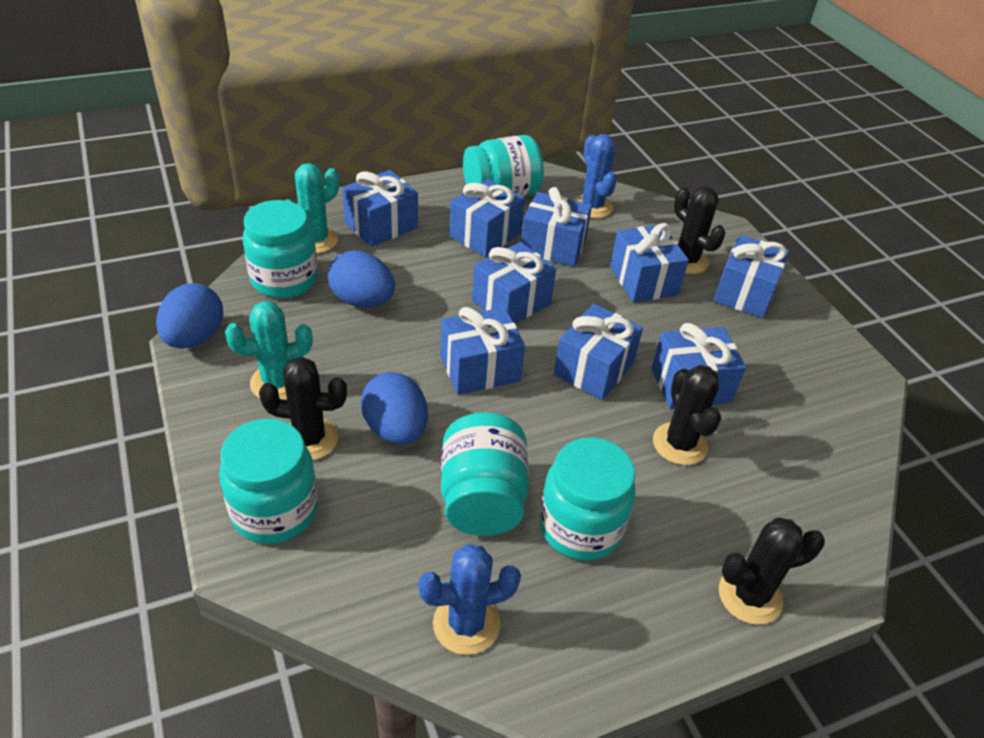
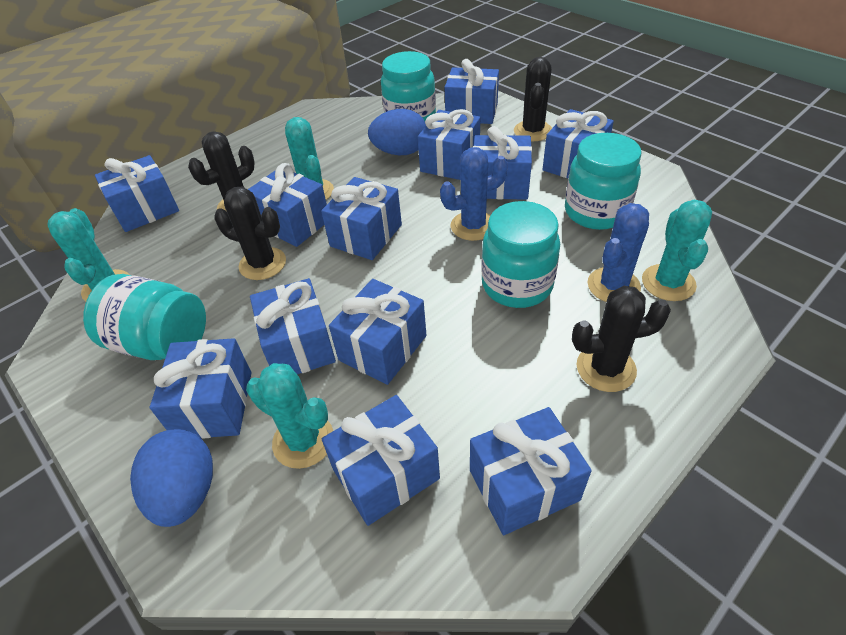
blue egg: 3 -> 2
blue gift: 9 -> 12
turquoise cactus: 2 -> 4
turquoise jar: 5 -> 4

